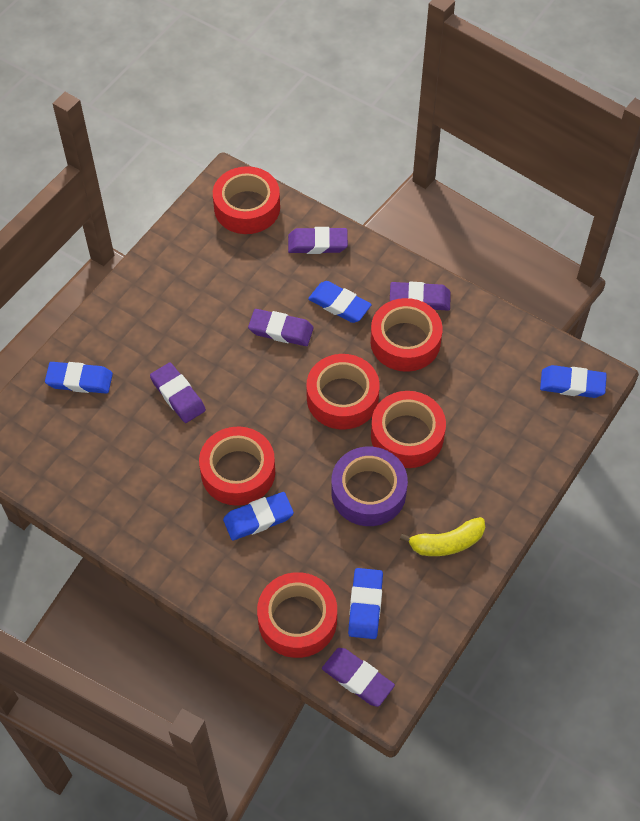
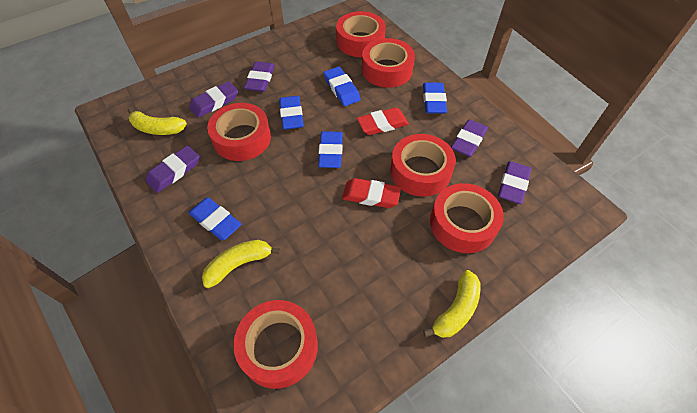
purple tape: 1 -> 0
red eraser: 0 -> 2
yellow banana: 1 -> 3

